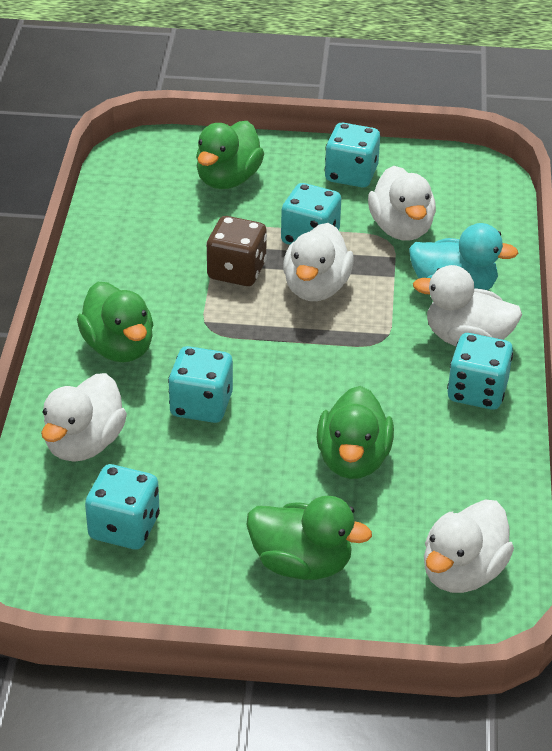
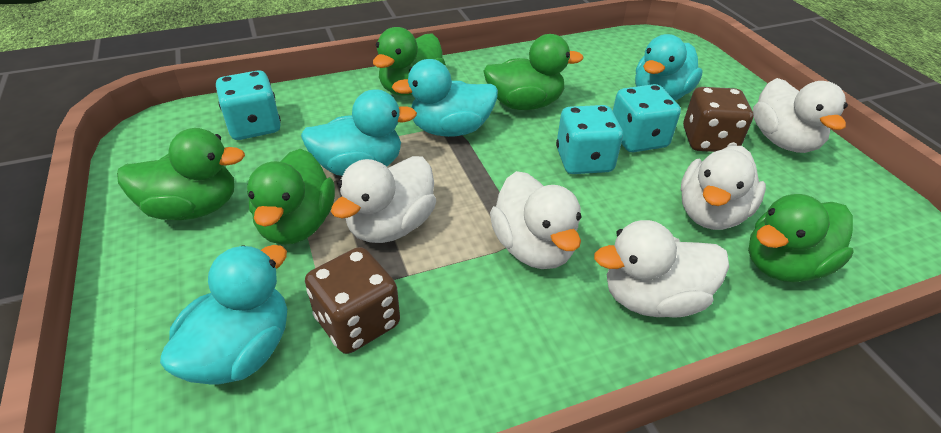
brown dice: 1 -> 2
green duck: 4 -> 5
turquoise dice: 5 -> 3
turquoise duck: 1 -> 4

